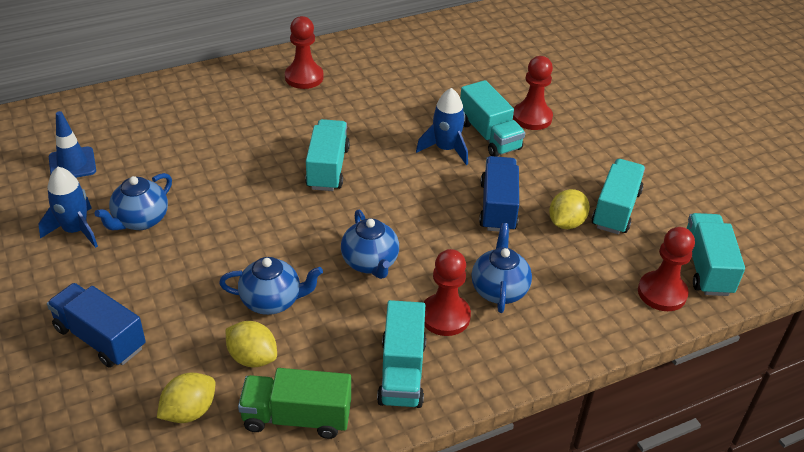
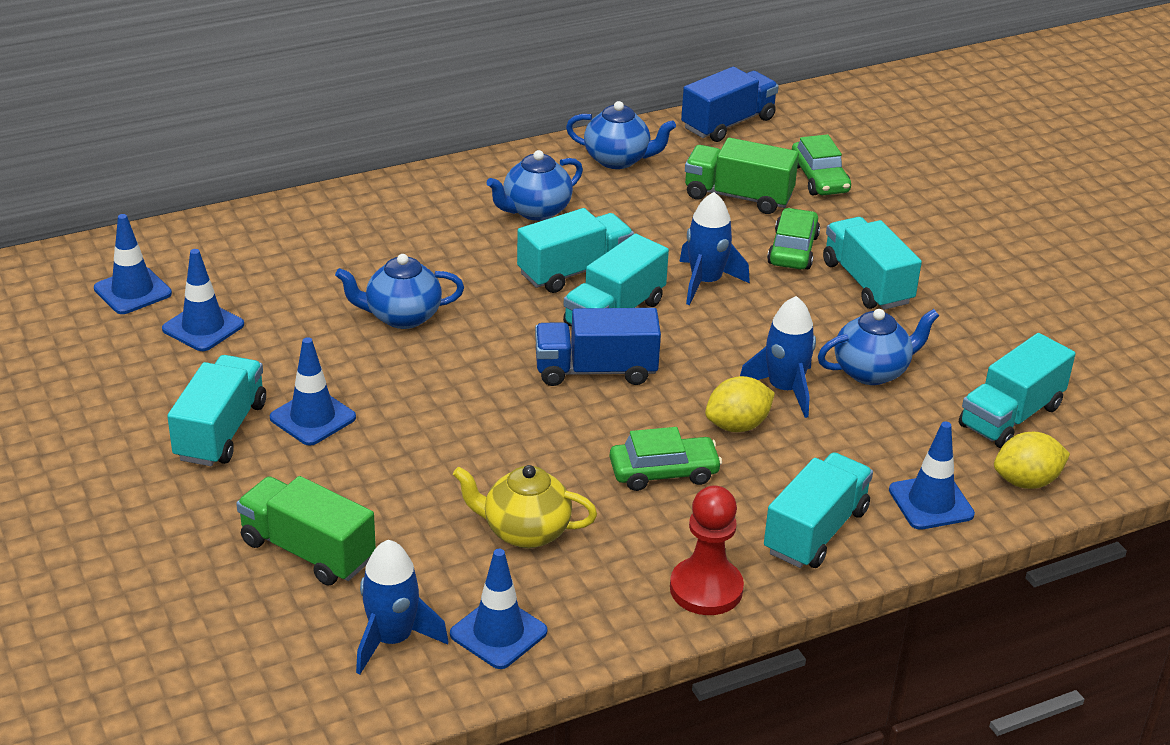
blue rocket: 2 -> 3
blue traffic cone: 1 -> 5
green car: 0 -> 3
green truck: 1 -> 2
red pawn: 4 -> 1
turquoise truck: 5 -> 6
yellow lemon: 3 -> 2
yellow teapot: 0 -> 1

